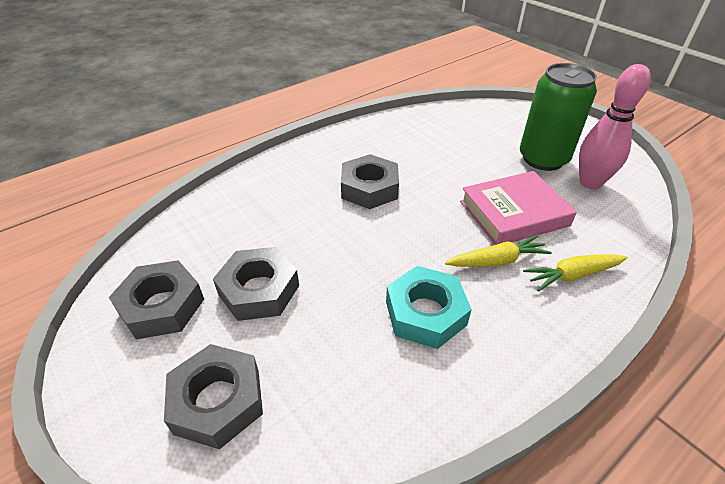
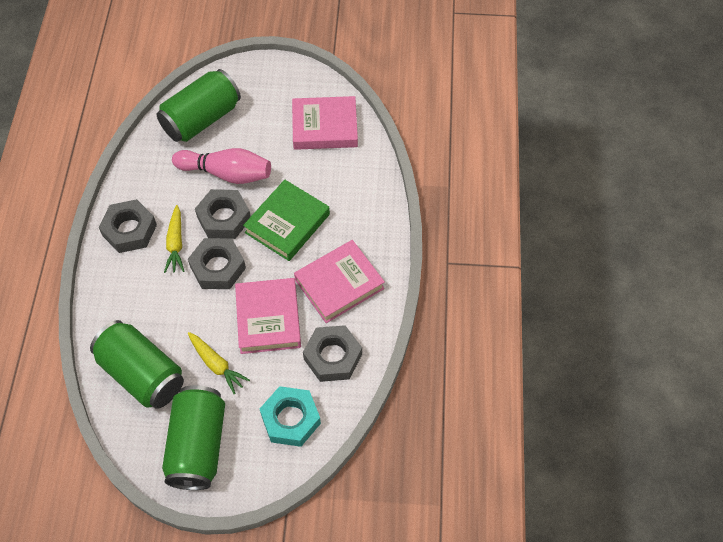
green book: 0 -> 1
green can: 1 -> 3
pink book: 1 -> 3

